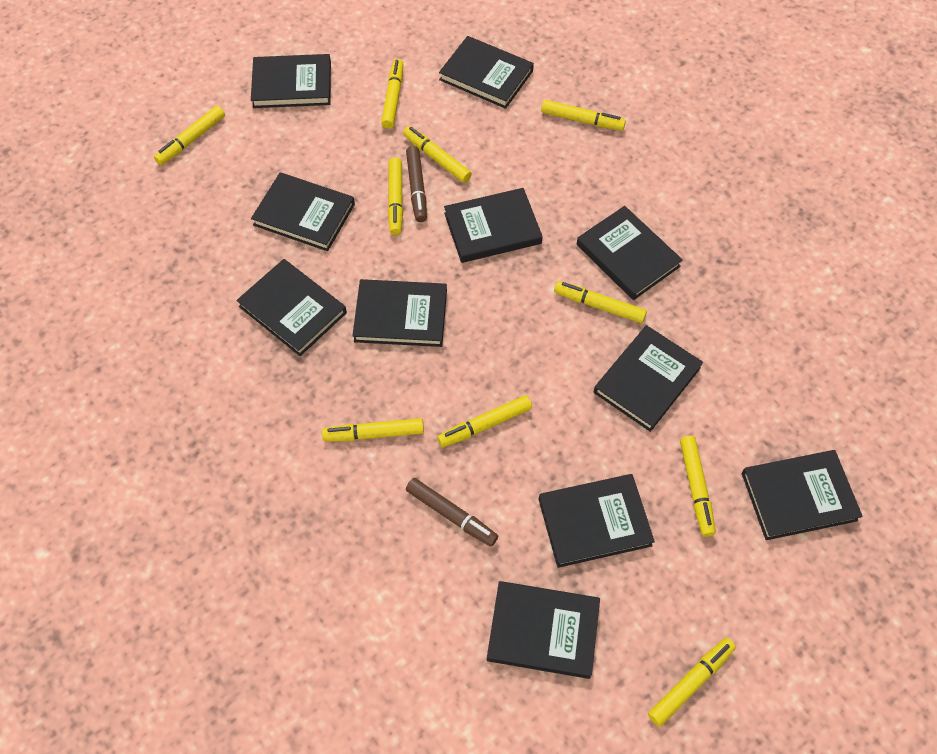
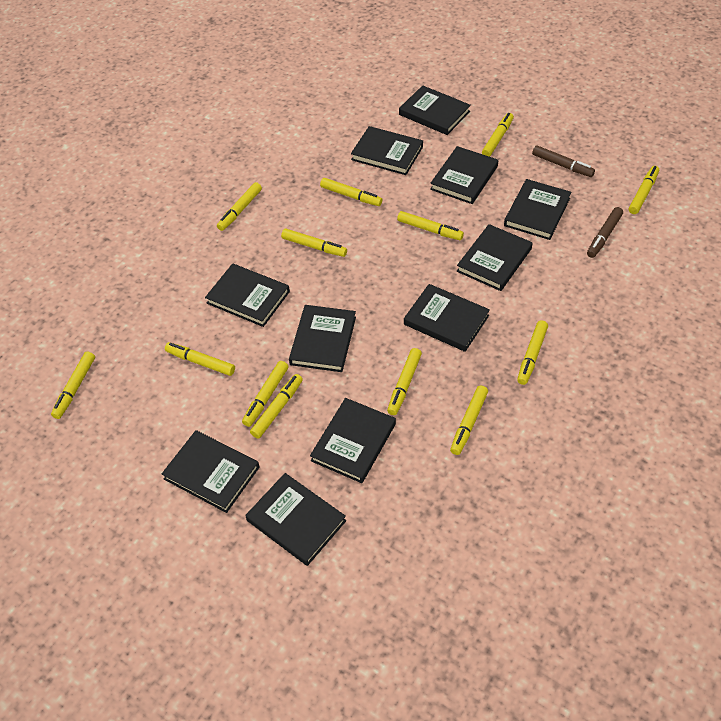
yellow marker: 10 -> 13

